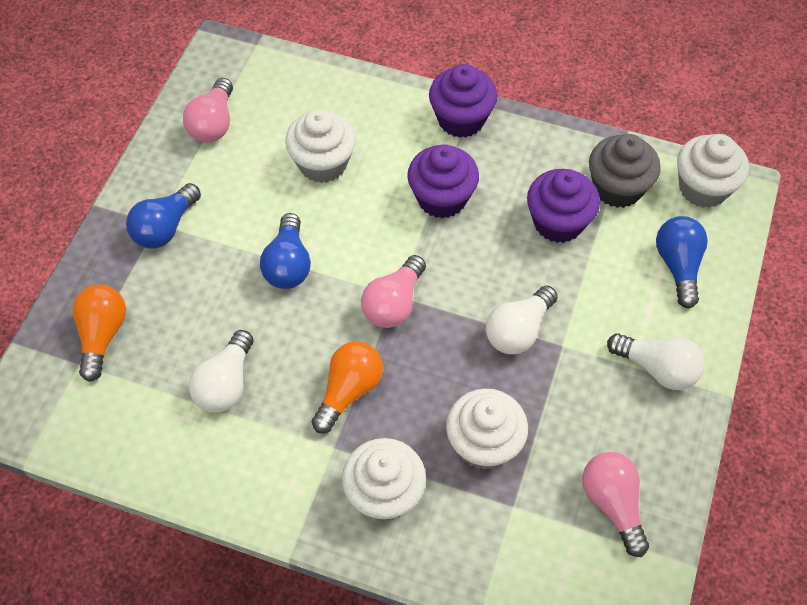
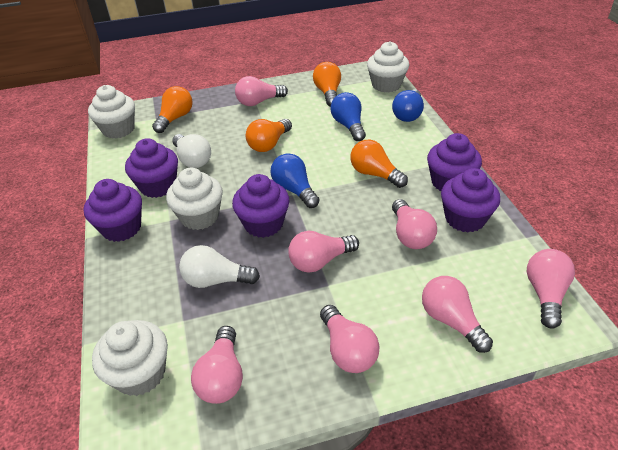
grey cupcake: 1 -> 0
orange light bulb: 2 -> 4
pink light bulb: 3 -> 7
purple cupcake: 3 -> 5
white light bulb: 3 -> 2

